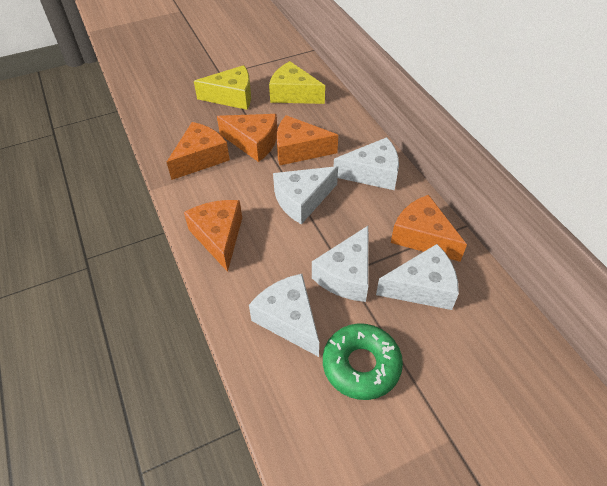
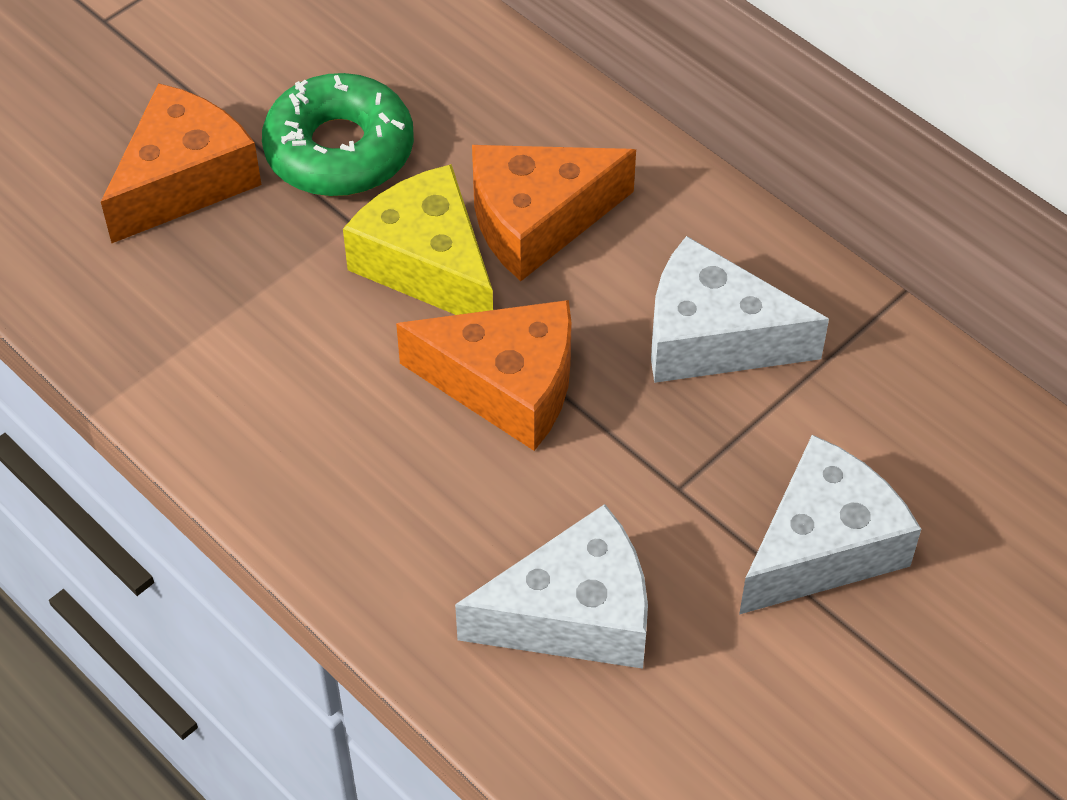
orange cheese: 5 -> 3
white cheese: 5 -> 3
yellow cheese: 2 -> 1

